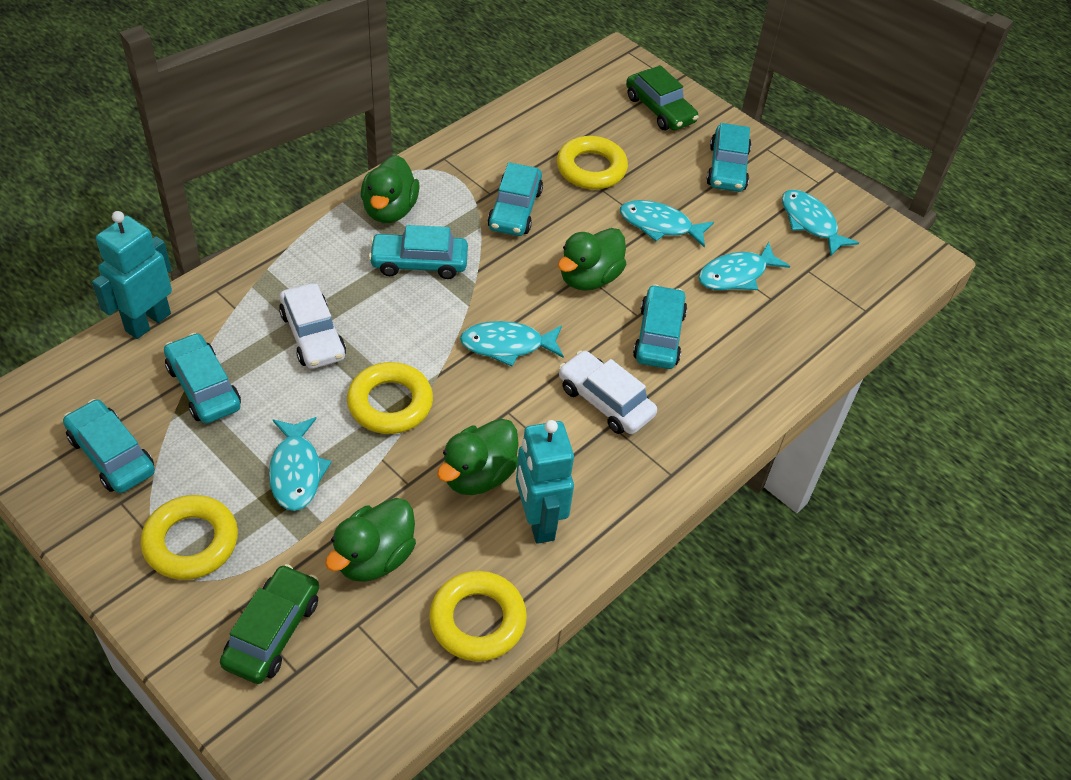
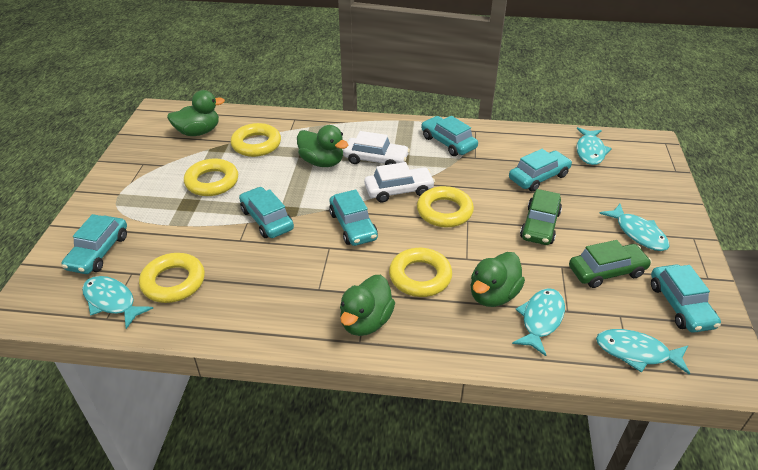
turquoise robot: 2 -> 0
yellow ring: 4 -> 5

